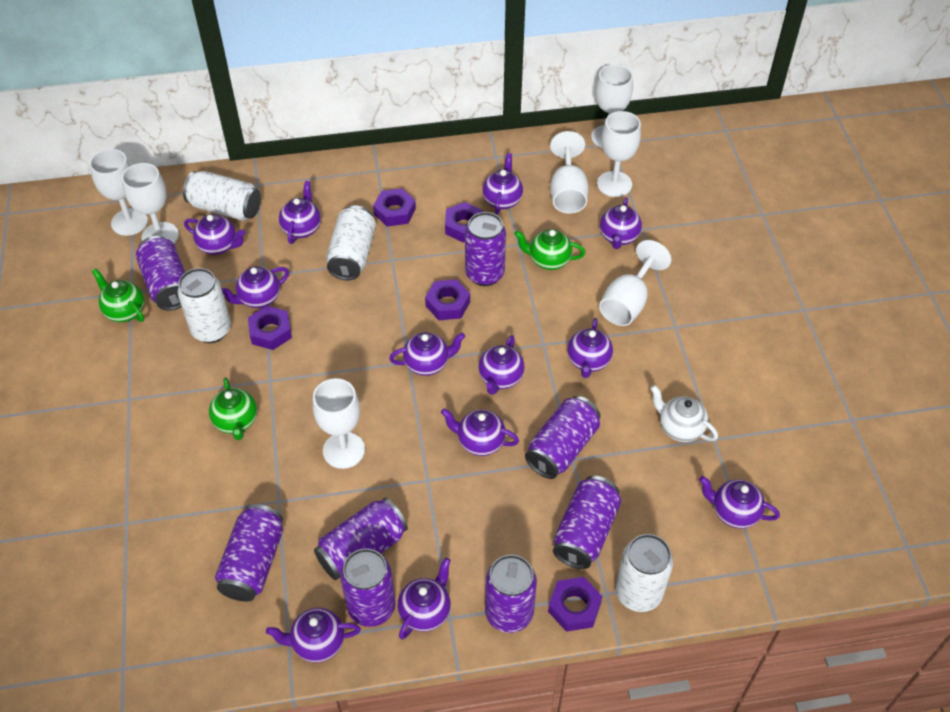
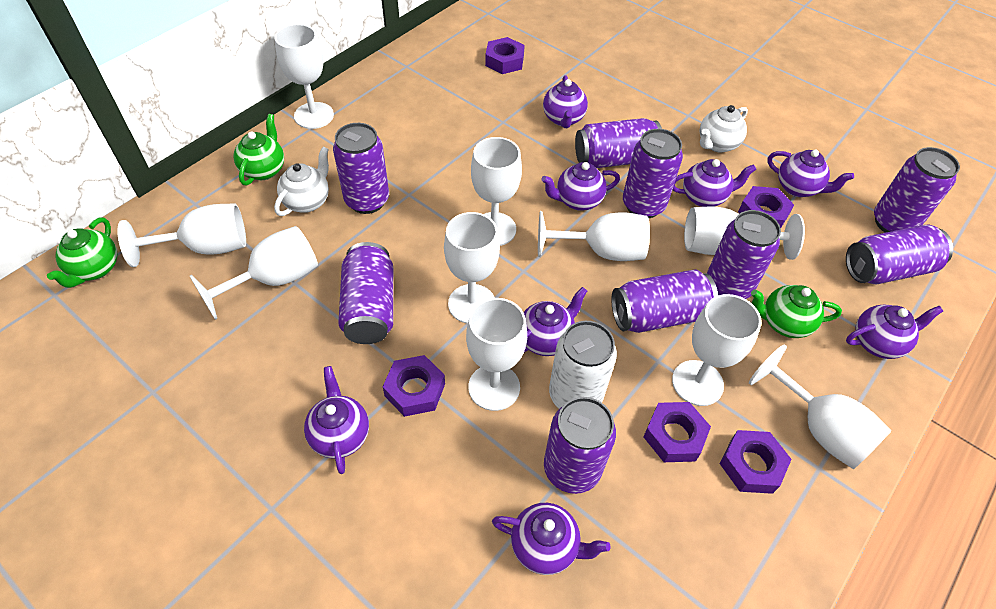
purple can: 8 -> 9
purple teapot: 12 -> 8
white can: 4 -> 1
white goblet: 7 -> 10
white teapot: 1 -> 2

